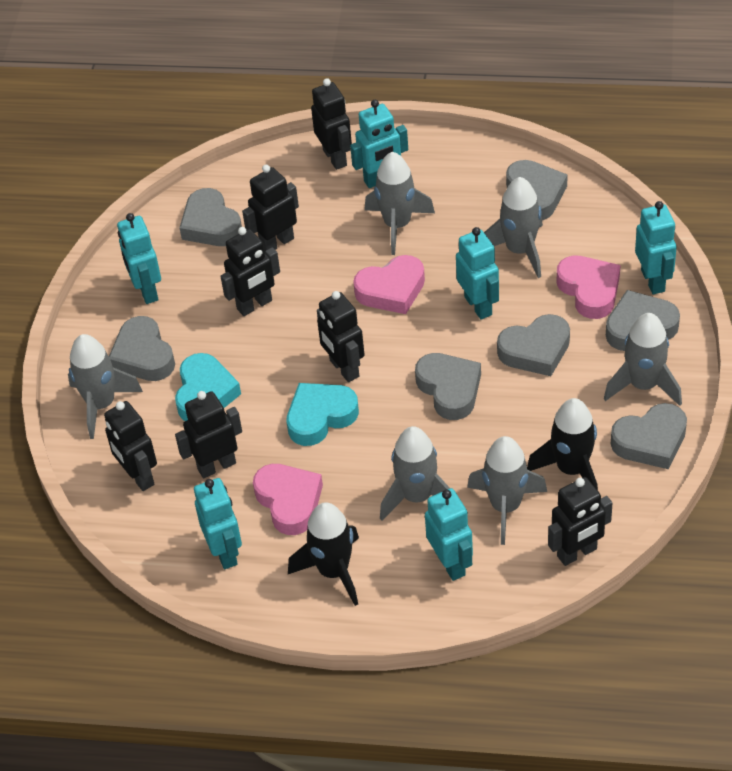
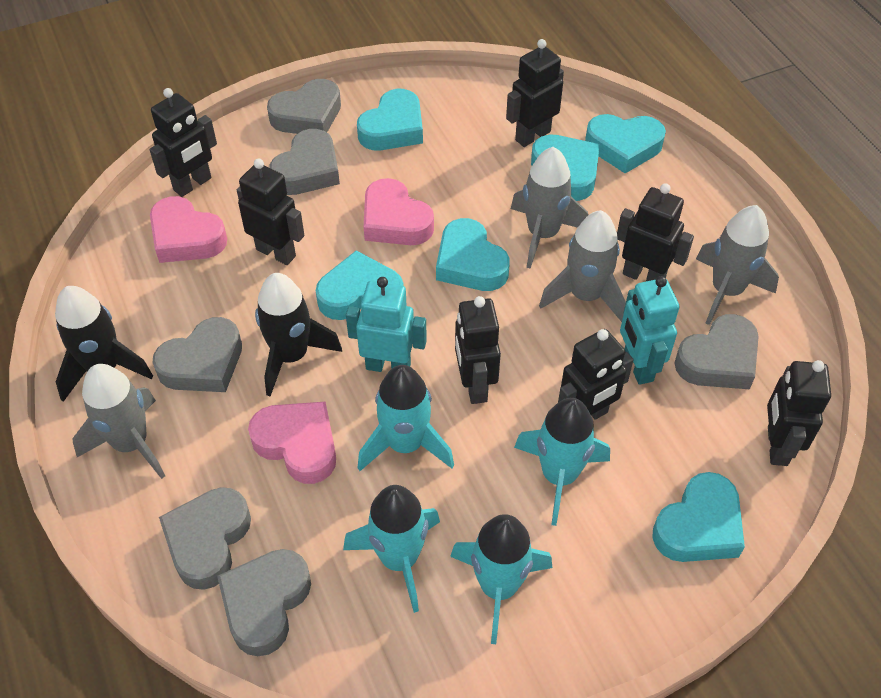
grey heart: 7 -> 6
grey rocket: 6 -> 4
turquoise heart: 2 -> 6
turquoise robot: 6 -> 2
turquoise rocket: 0 -> 4

